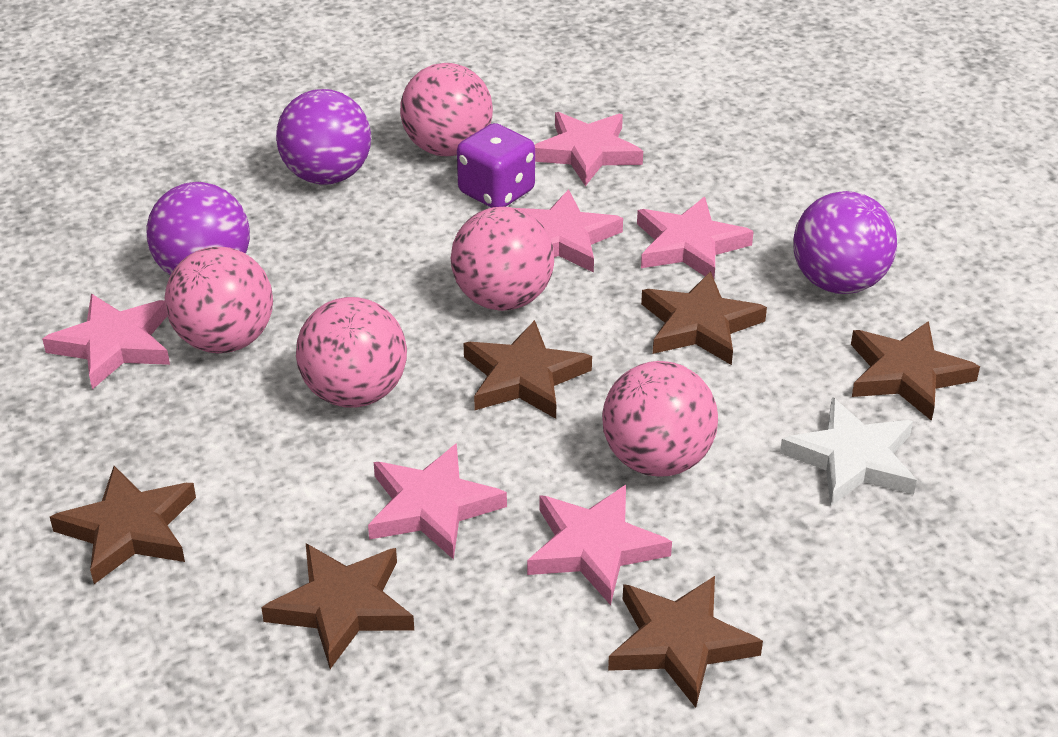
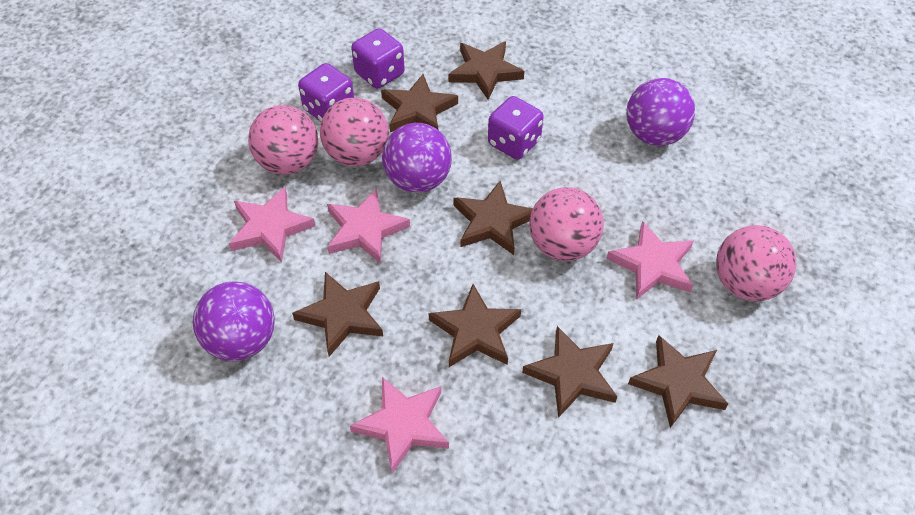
brown star: 6 -> 7
pink ball: 5 -> 4
pink star: 6 -> 4
purple dice: 1 -> 3
white star: 1 -> 0

